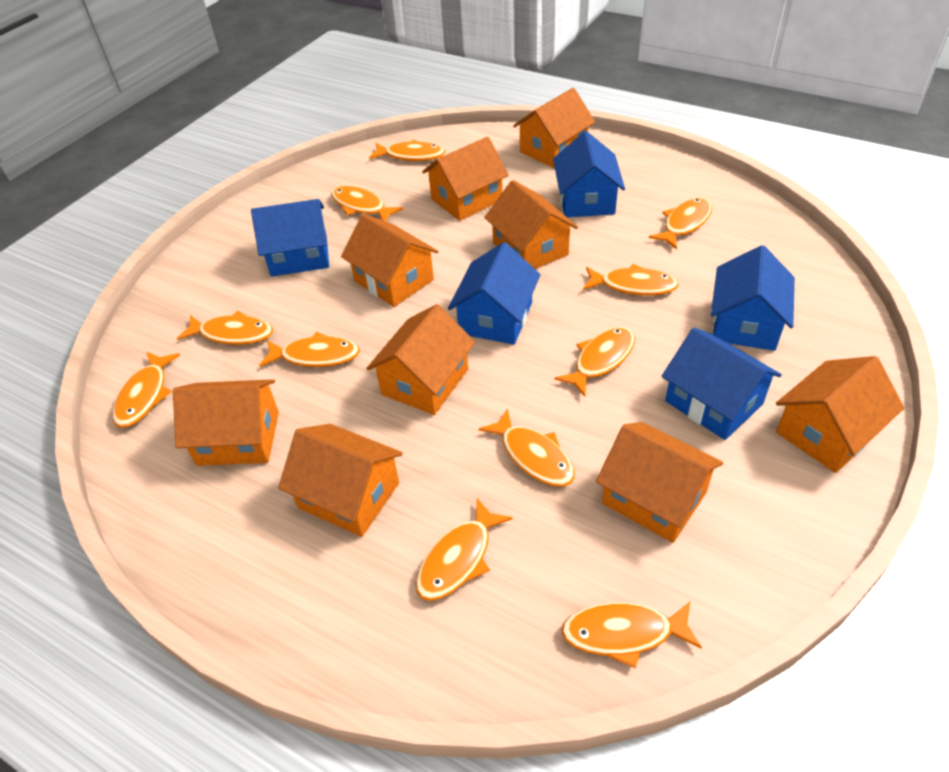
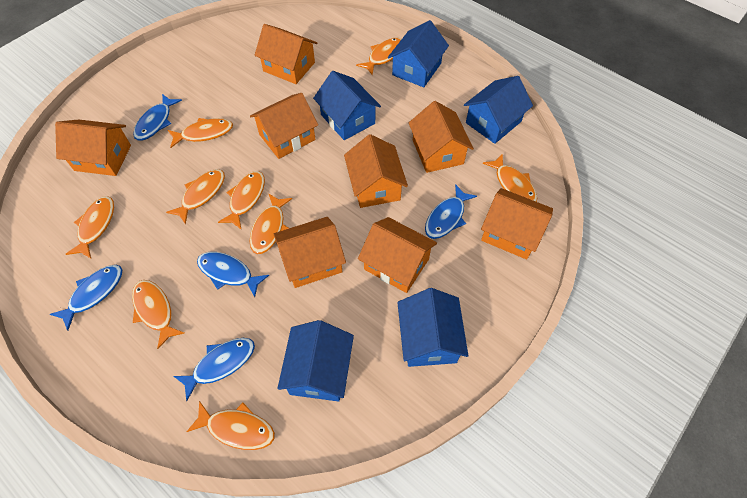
blue fish: 0 -> 5
orange fish: 11 -> 9
orange house: 9 -> 8

